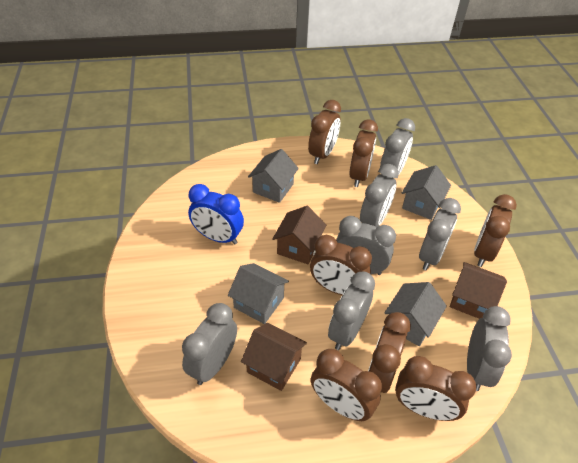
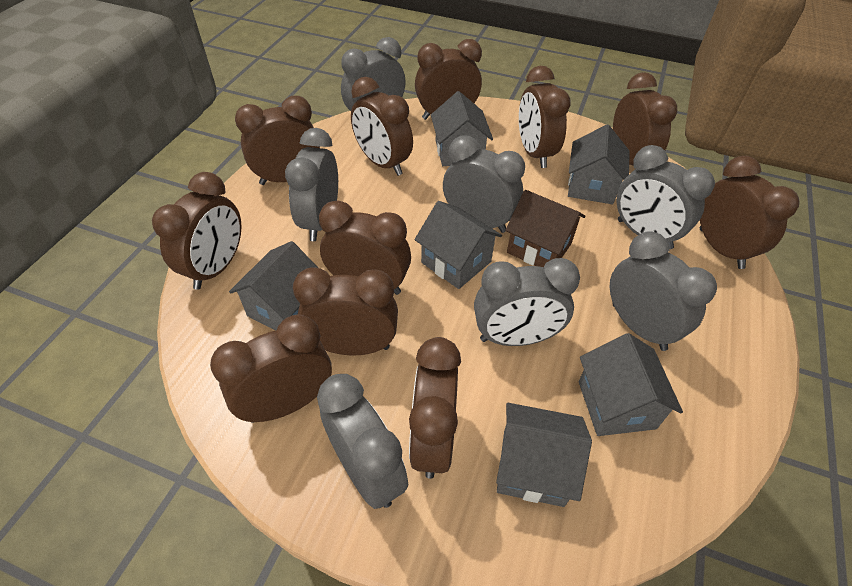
blue clock: 1 -> 0
brown clock: 7 -> 11
brown house: 3 -> 1
grey house: 4 -> 6

